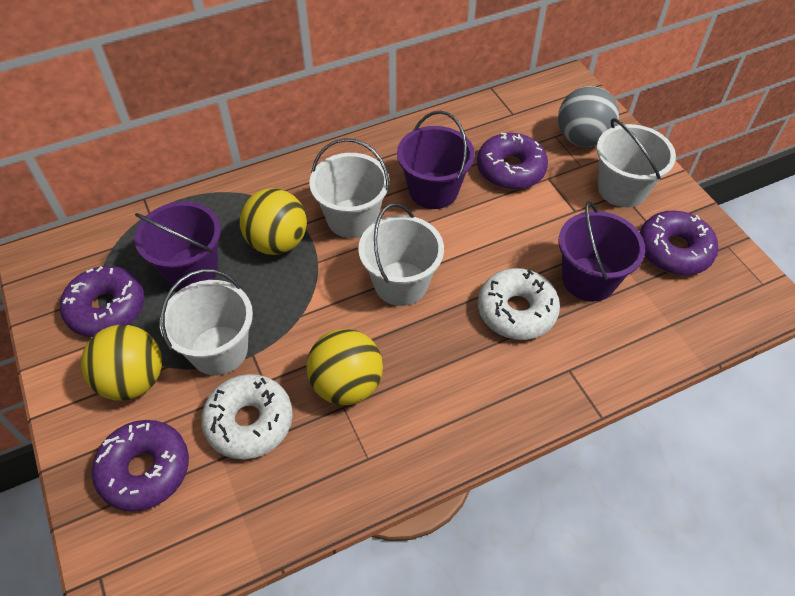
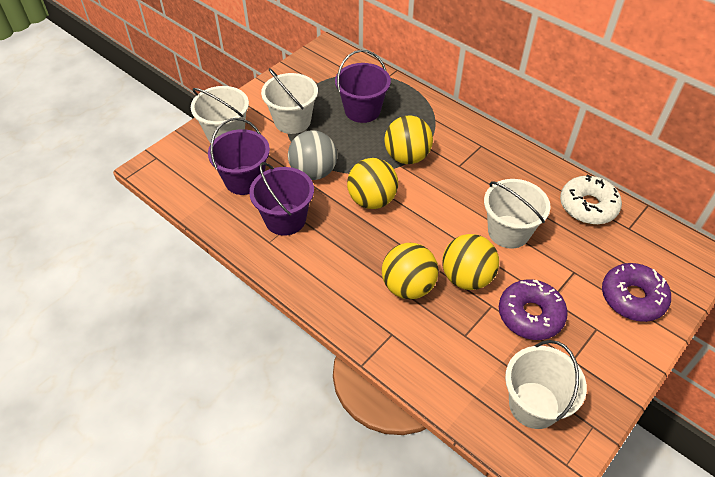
purple donut: 4 -> 2
white donut: 2 -> 1
yellow ball: 3 -> 4

